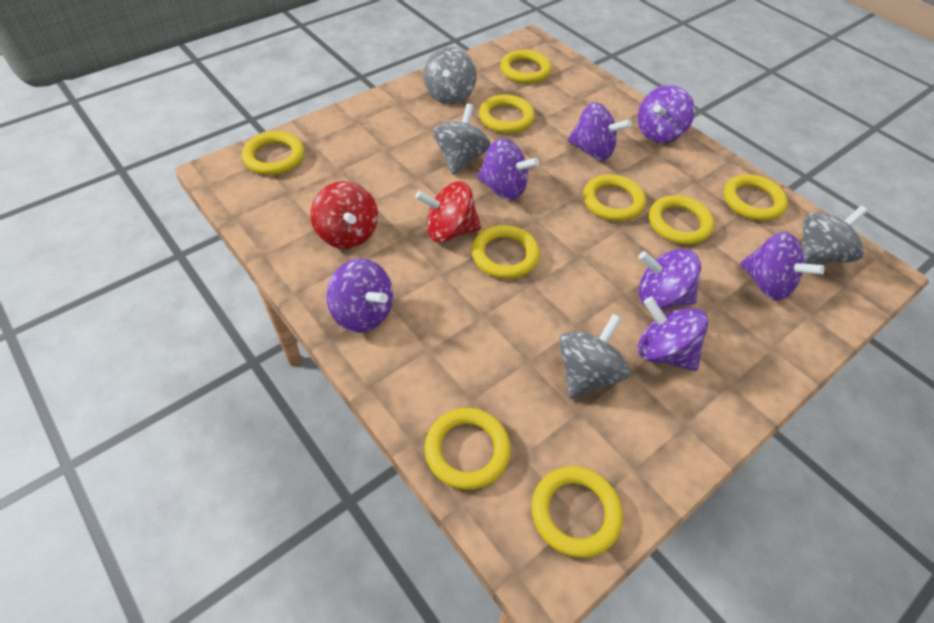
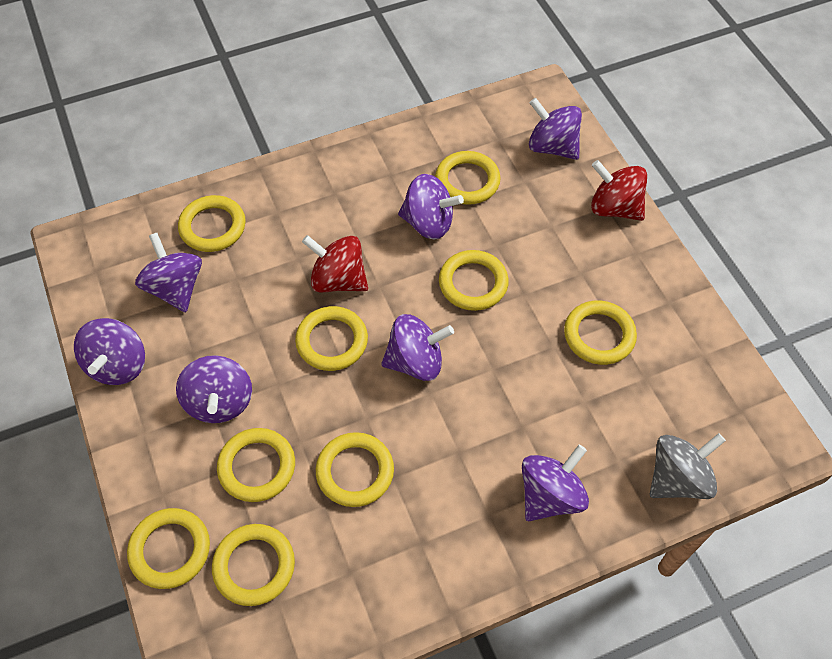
grey spinning top: 4 -> 1

